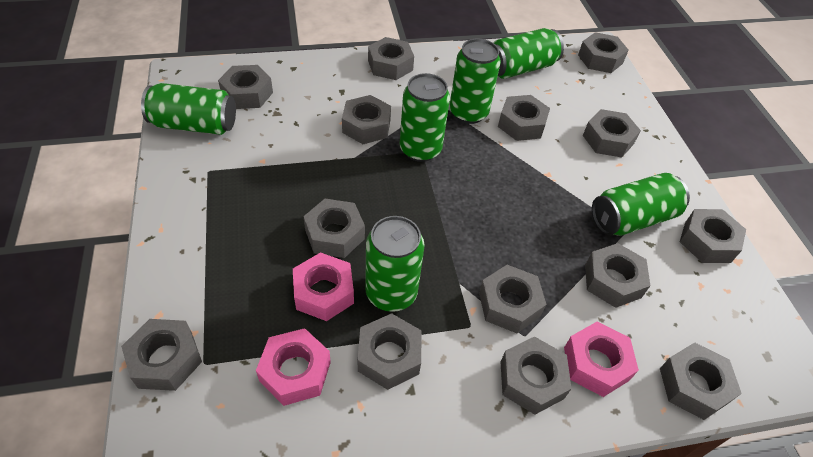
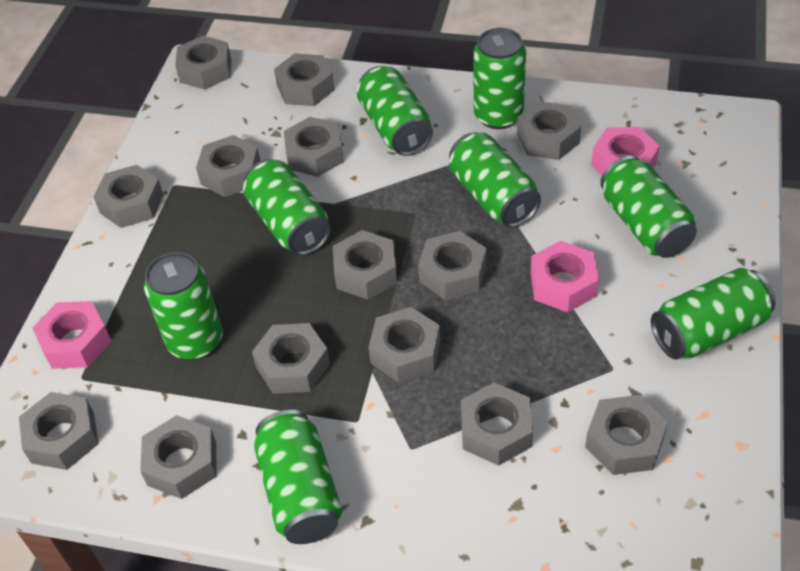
green can: 6 -> 8

